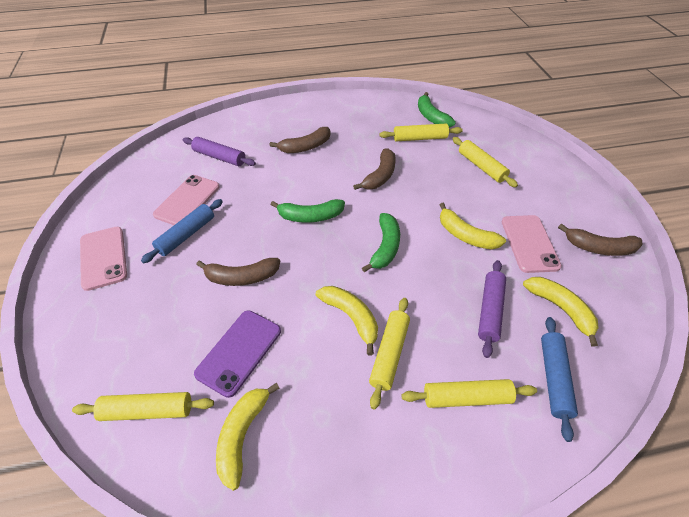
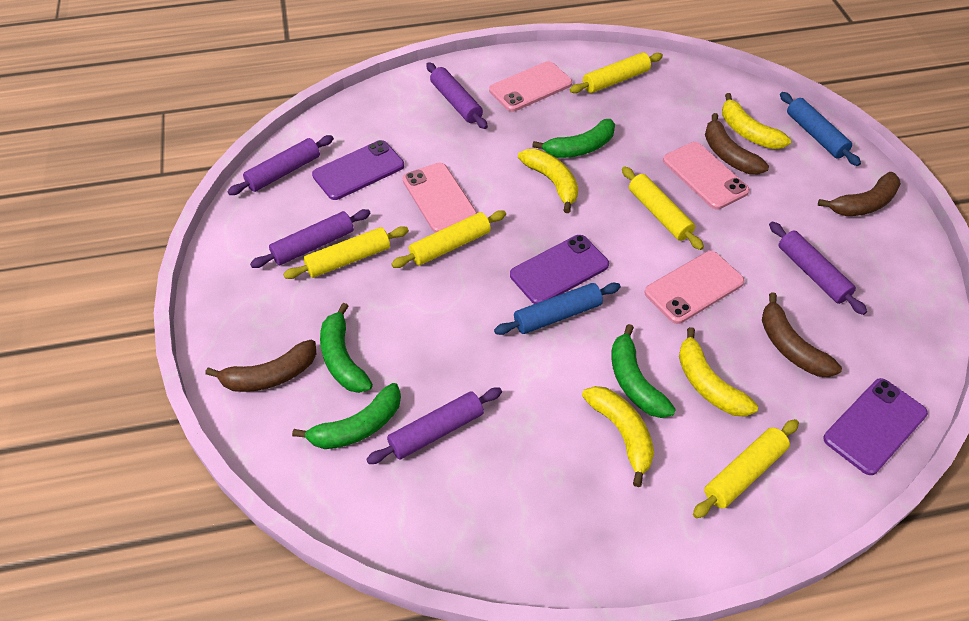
green banana: 3 -> 4
pink phone: 3 -> 4
purple phone: 1 -> 3
purple rolling pin: 2 -> 5

